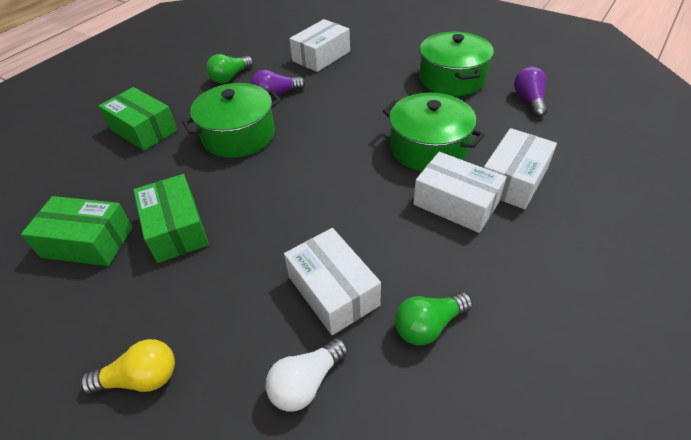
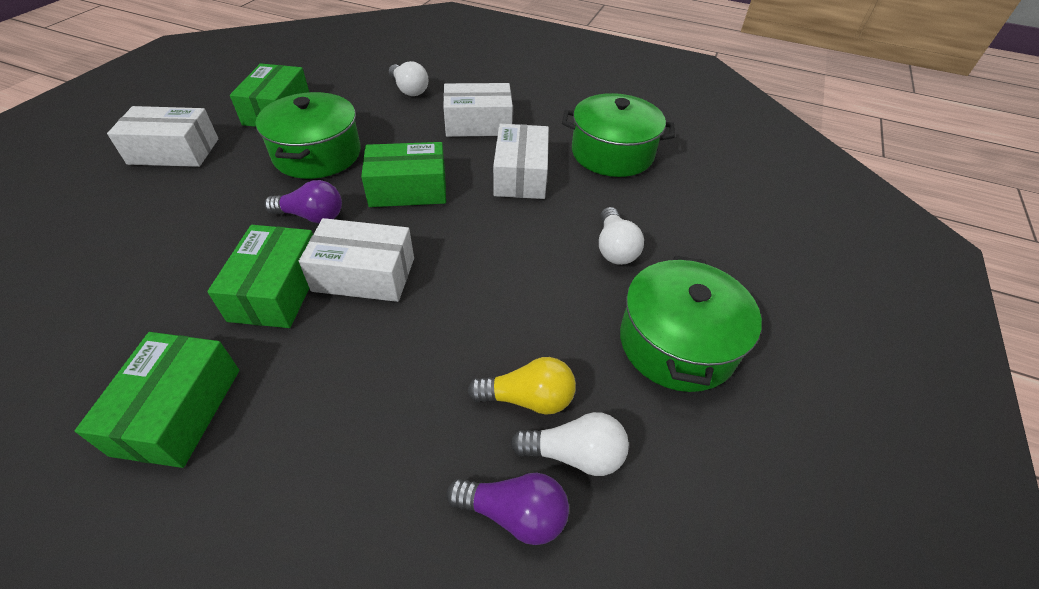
green box: 3 -> 4
green light bulb: 2 -> 0
white light bulb: 1 -> 3

